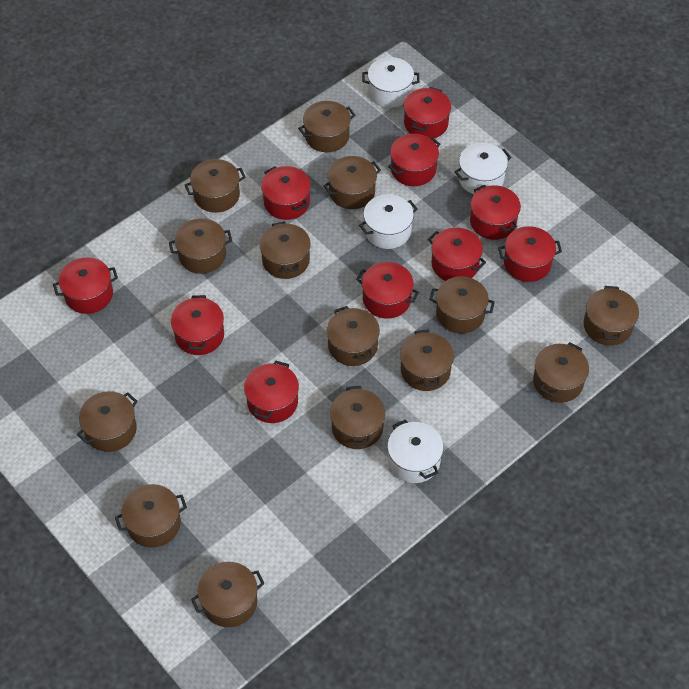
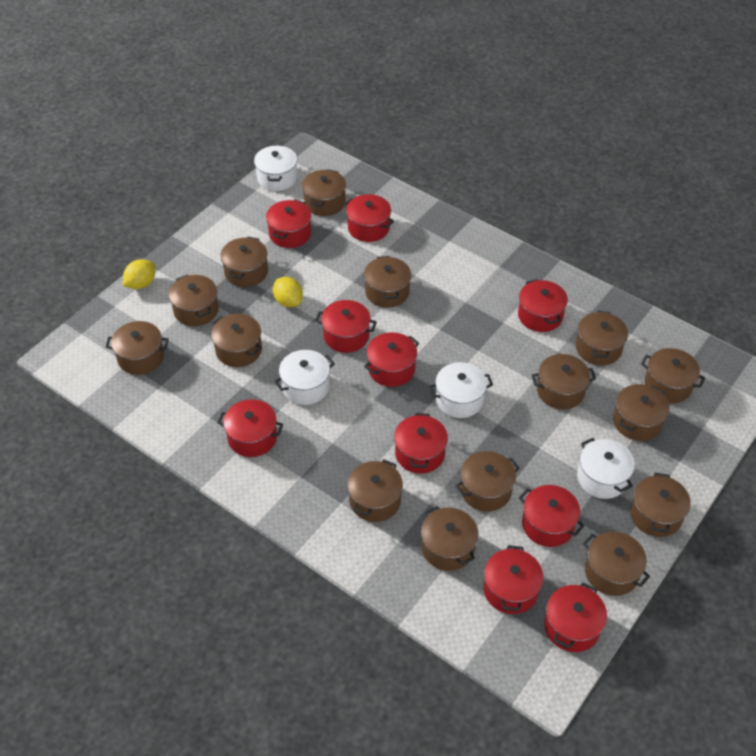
brown pot: 14 -> 15
yellow lemon: 0 -> 2

